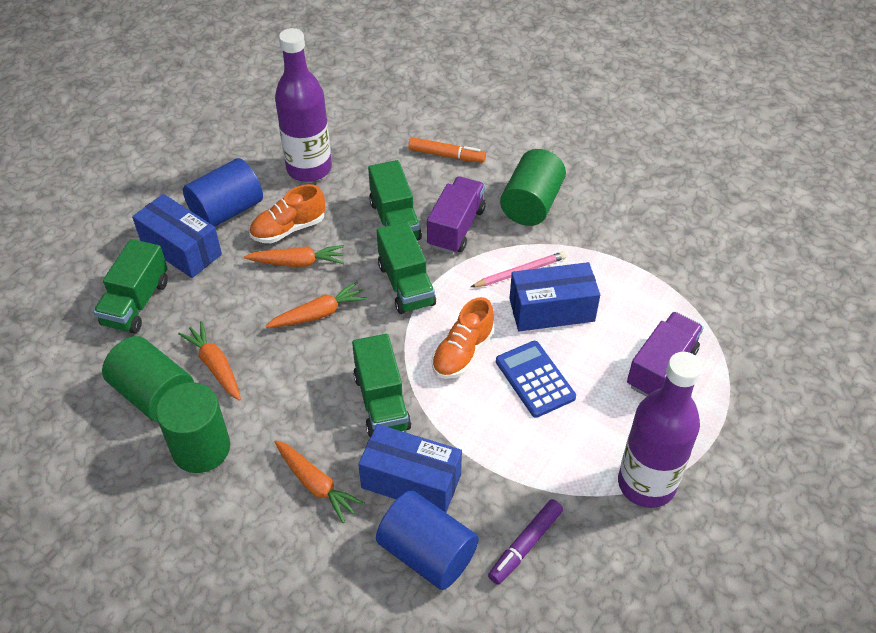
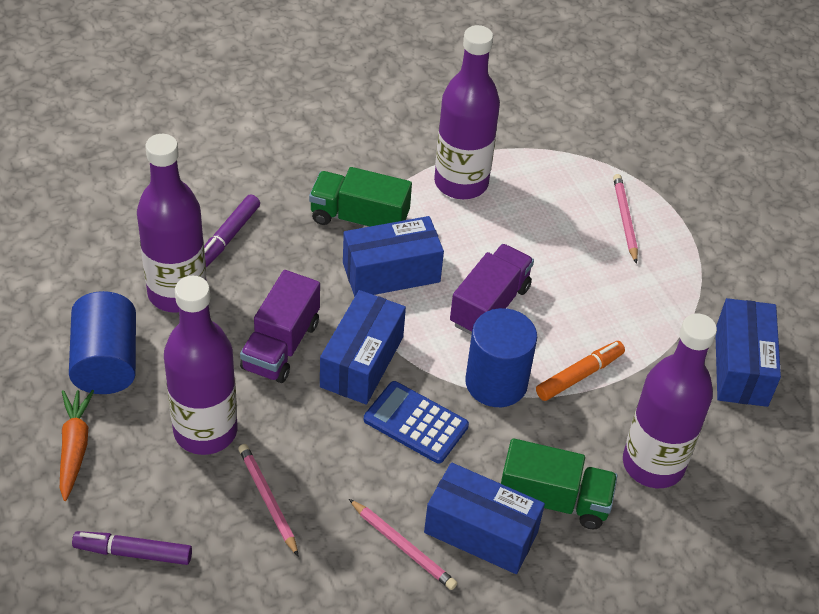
blue box: 3 -> 4
green cylinder: 3 -> 0
green truck: 4 -> 2
orange carrot: 4 -> 1
orange shoe: 2 -> 0
pink pencil: 1 -> 3
purple bottle: 2 -> 4
purple marker: 1 -> 2

